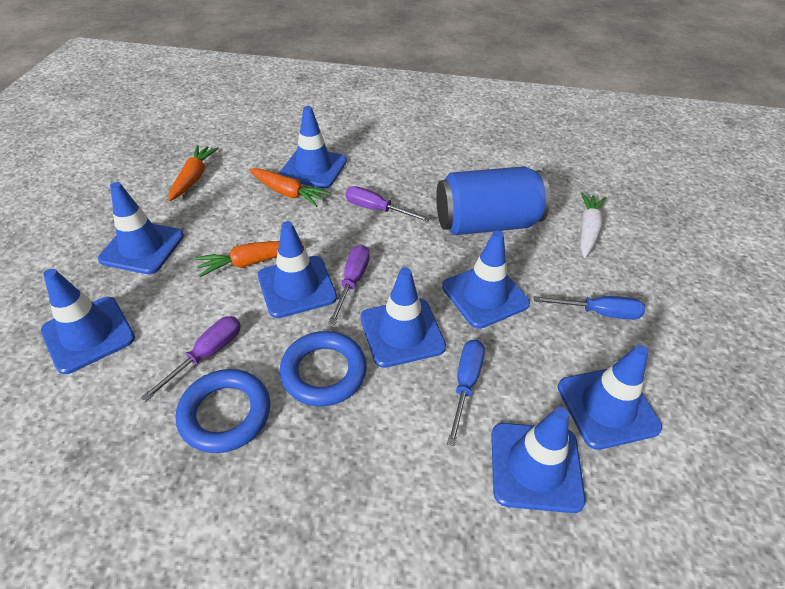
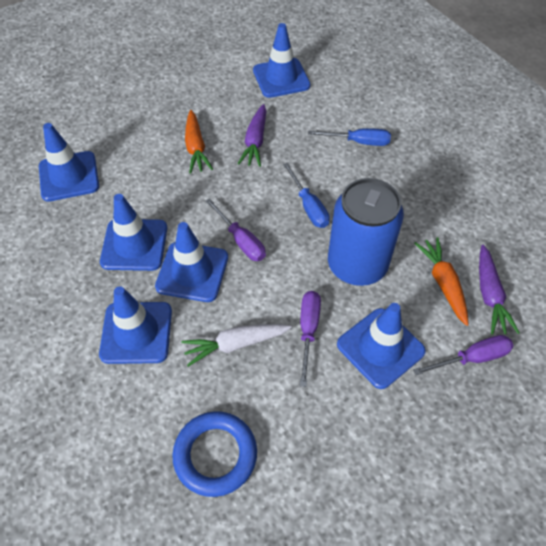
blue ring: 2 -> 1
blue traffic cone: 8 -> 6
orange carrot: 3 -> 2
purple carrot: 0 -> 2

